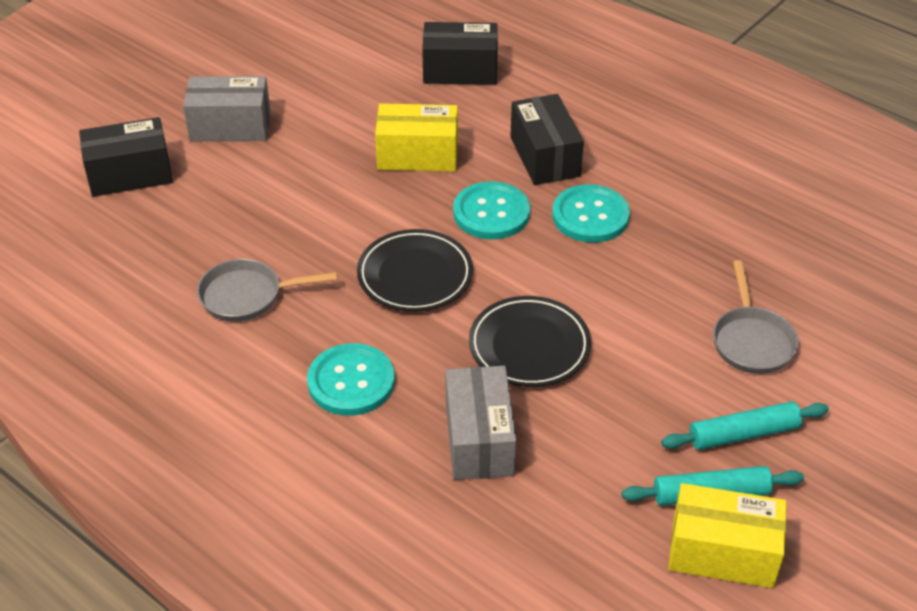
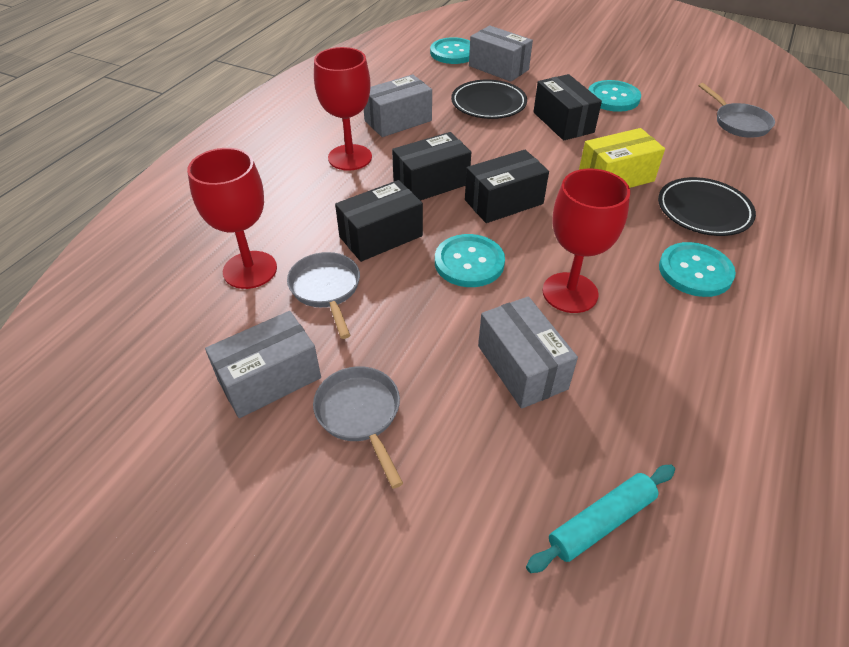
black box: 3 -> 4
grey box: 2 -> 4
grey pan: 2 -> 3
red goblet: 0 -> 3
turquoise button: 3 -> 4
turquoise rolling pin: 2 -> 1
yellow box: 2 -> 1

